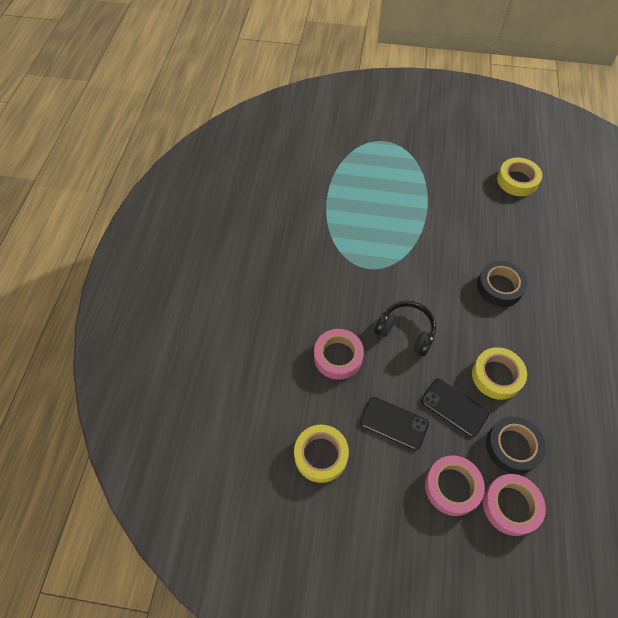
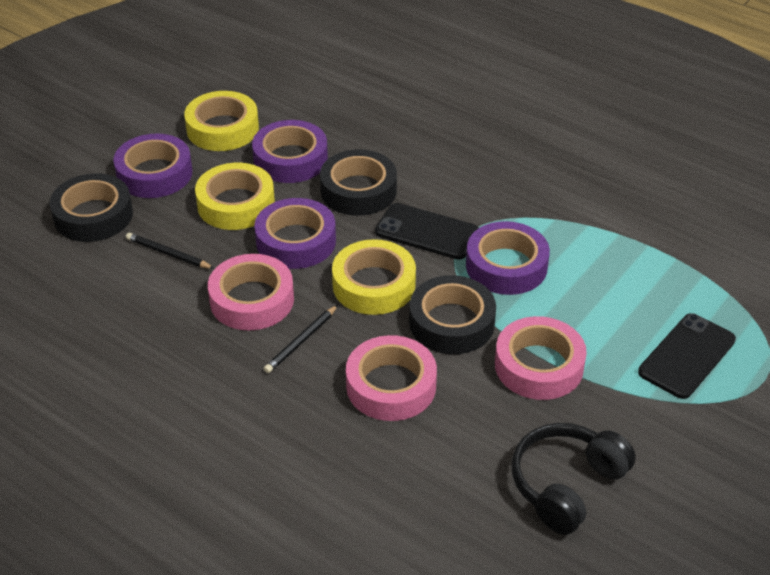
black pencil: 0 -> 2
black tape: 2 -> 3
purple tape: 0 -> 4

